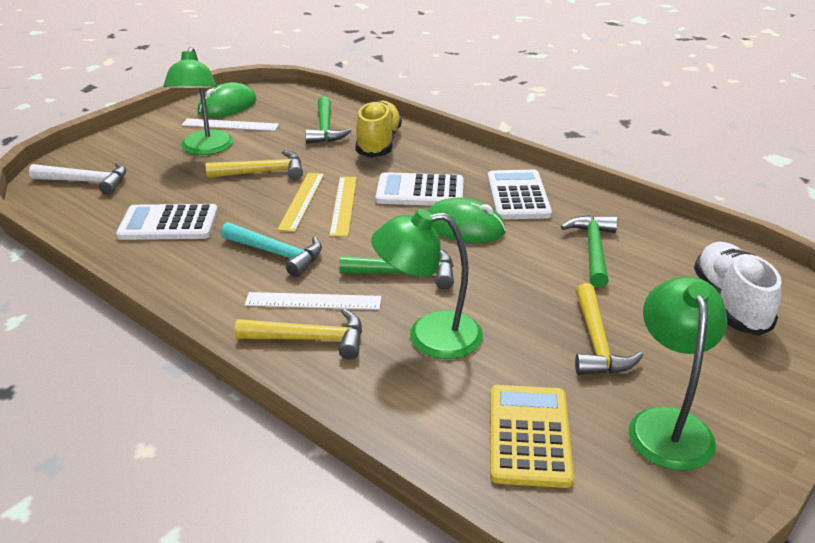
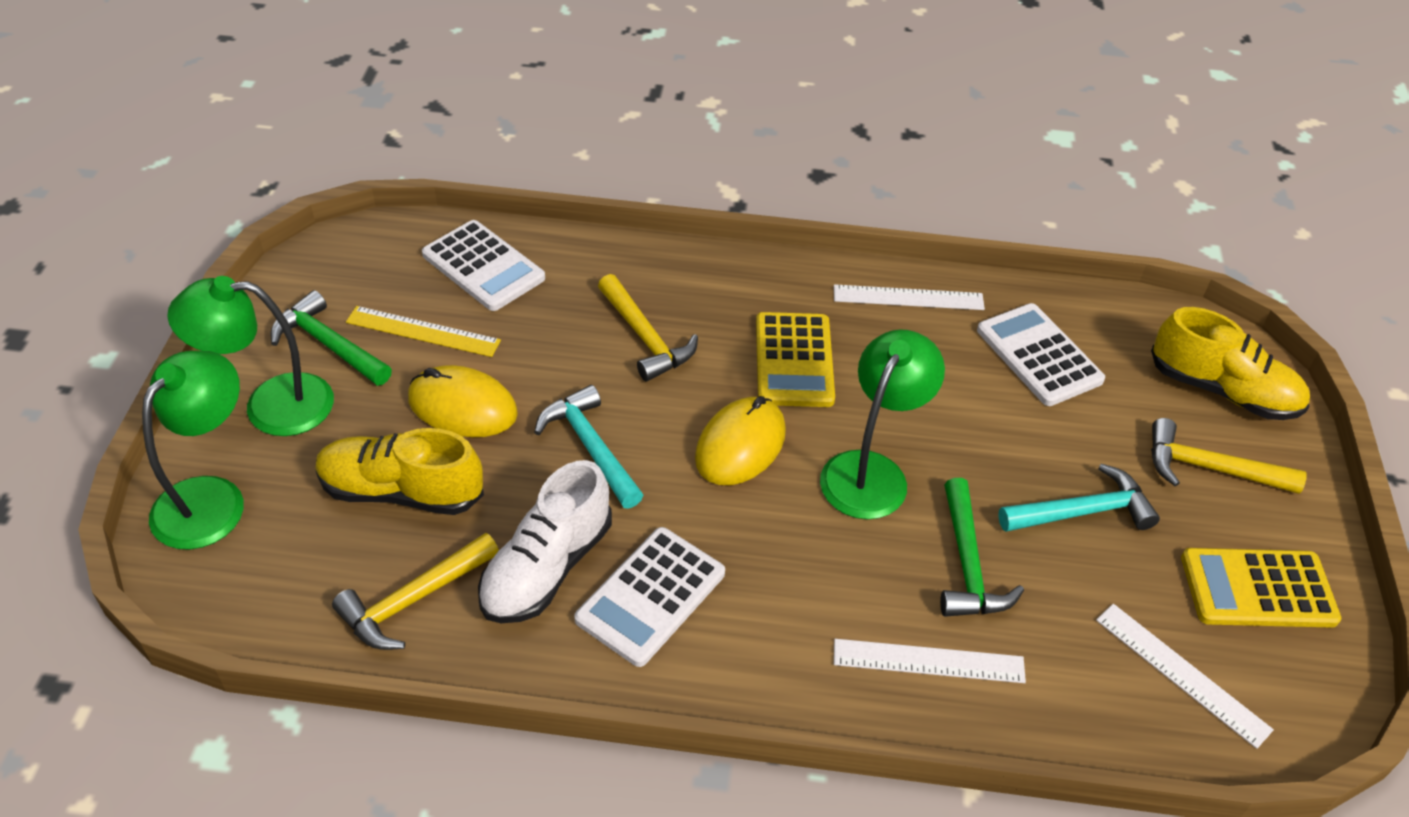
green hammer: 3 -> 2
green mouse: 2 -> 0
turquoise hammer: 1 -> 2
white hammer: 1 -> 0
white ruler: 2 -> 3
yellow calculator: 1 -> 2
yellow mouse: 0 -> 2
yellow ruler: 2 -> 1
yellow shoe: 1 -> 2

